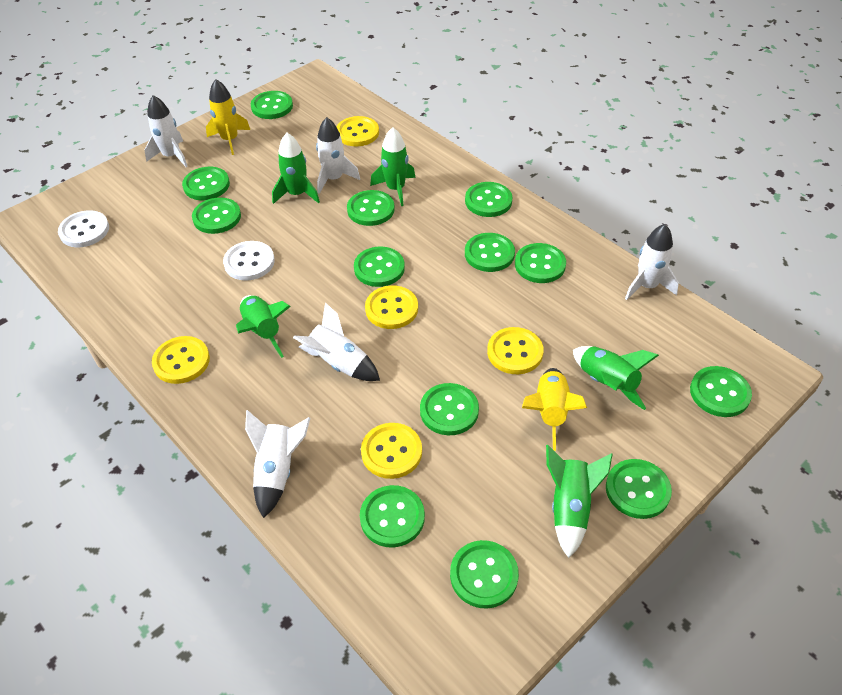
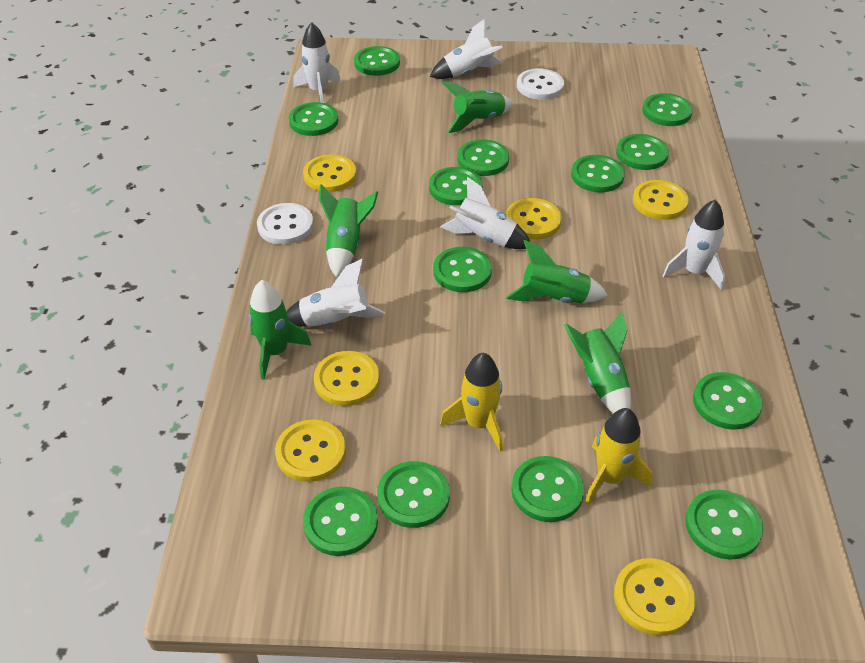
yellow button: 5 -> 6

